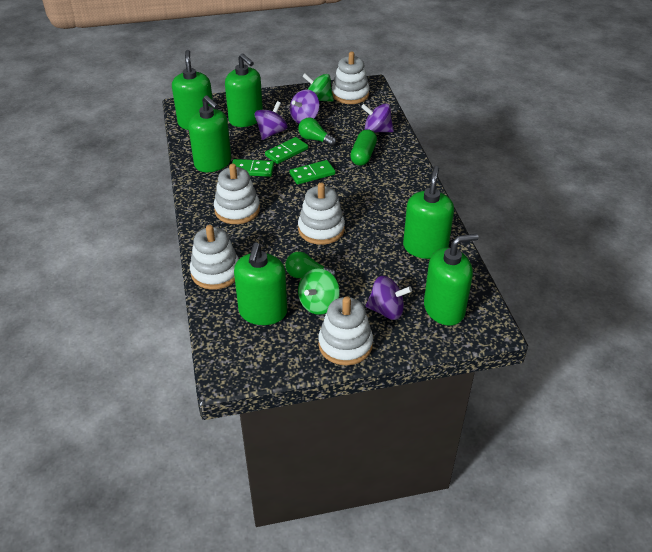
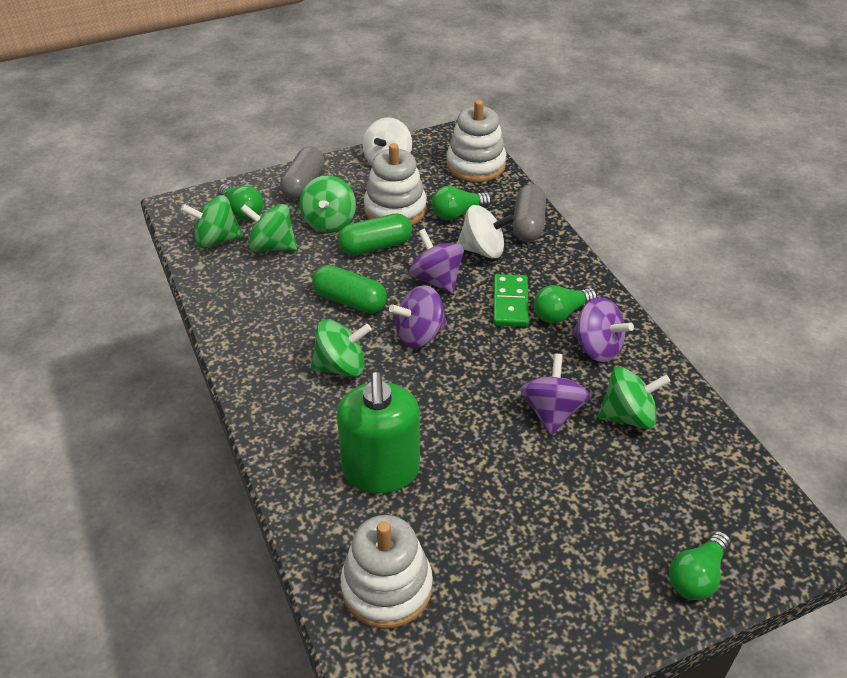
green capsule: 1 -> 2
green domino: 3 -> 1
green light bulb: 2 -> 4
green soap dispenser: 6 -> 1
green spinning top: 2 -> 5
grey capsule: 0 -> 2
white spinning top: 0 -> 2
white stacking toy: 5 -> 3

